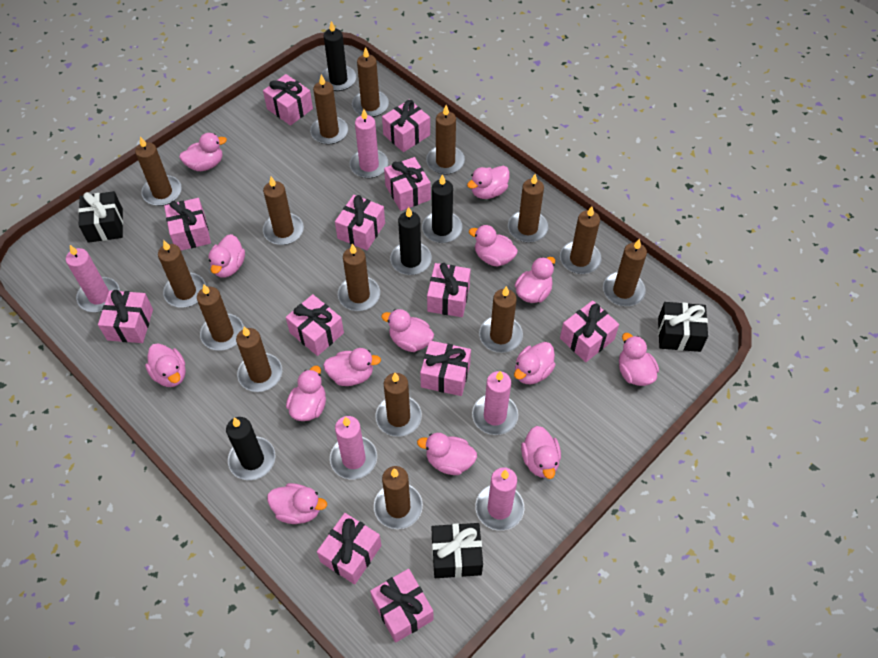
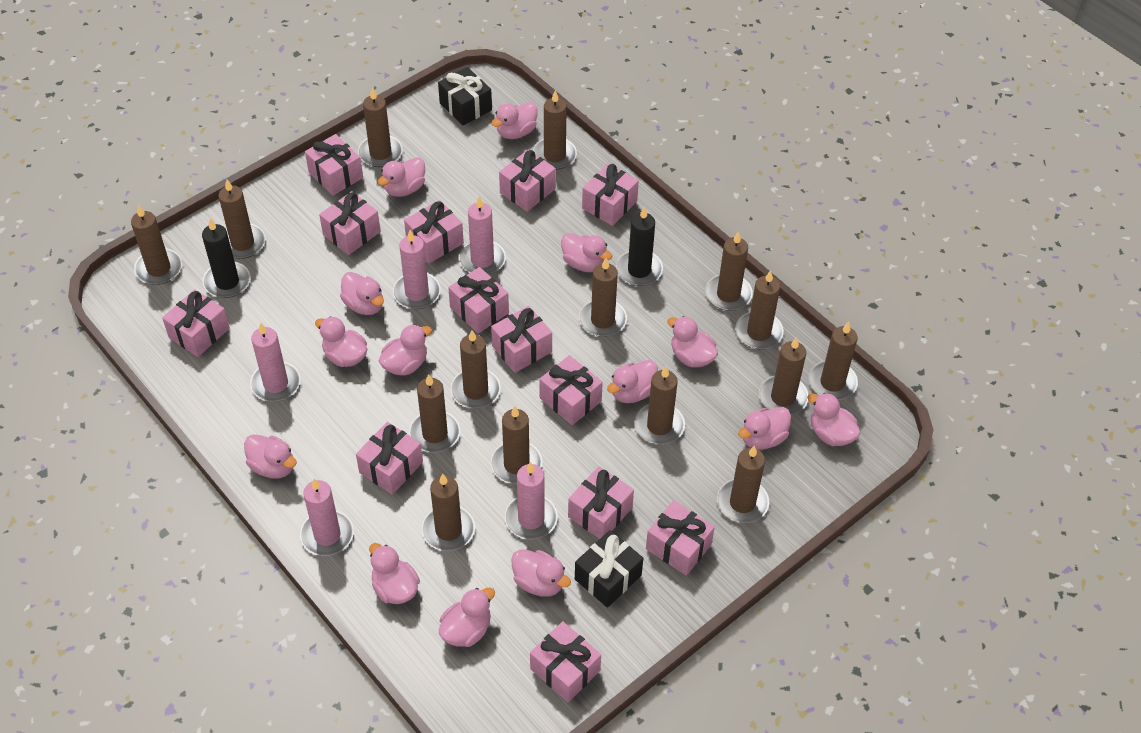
black candle: 4 -> 2
black gift: 3 -> 2
pink gift: 12 -> 13

